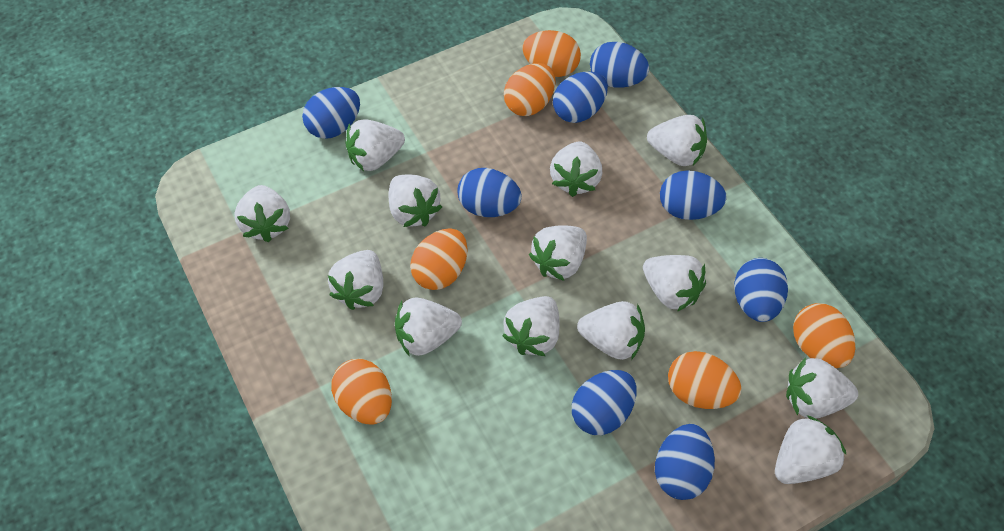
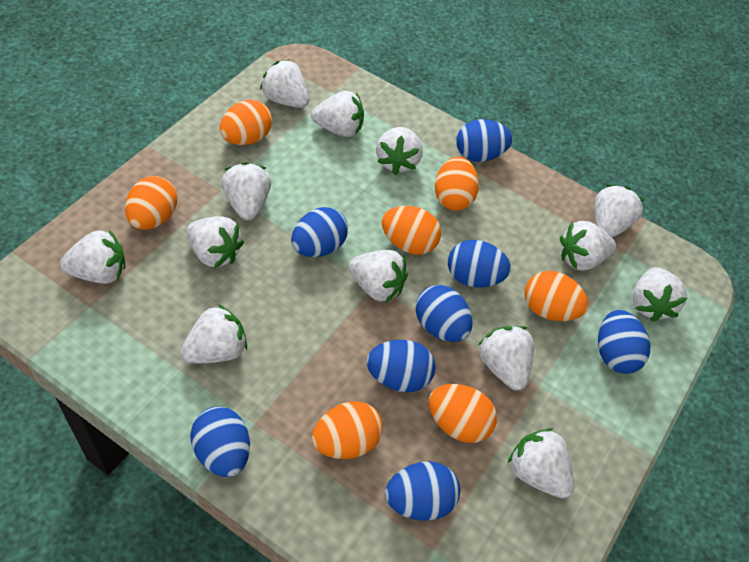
orange egg: 6 -> 7

